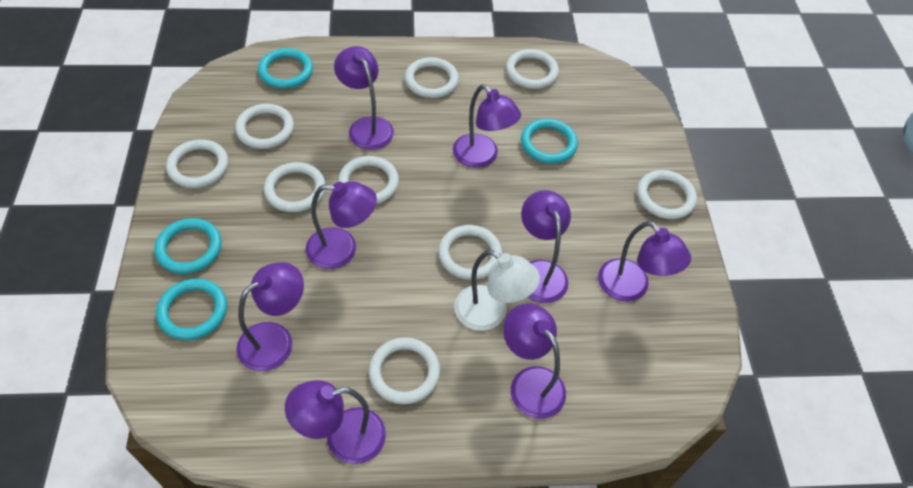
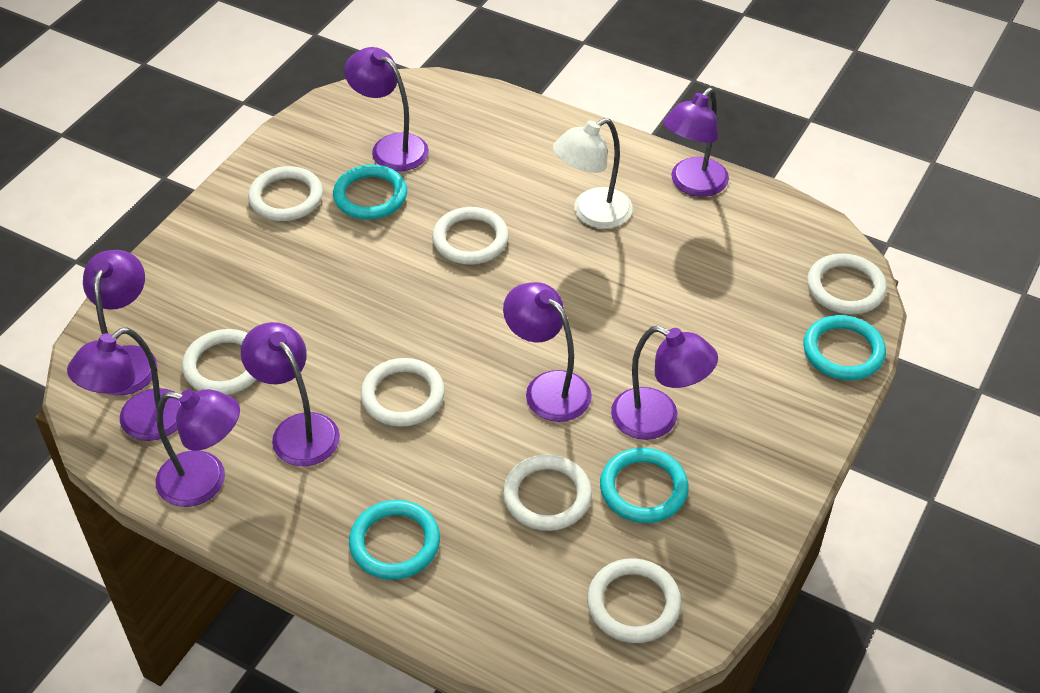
white ring: 9 -> 7

